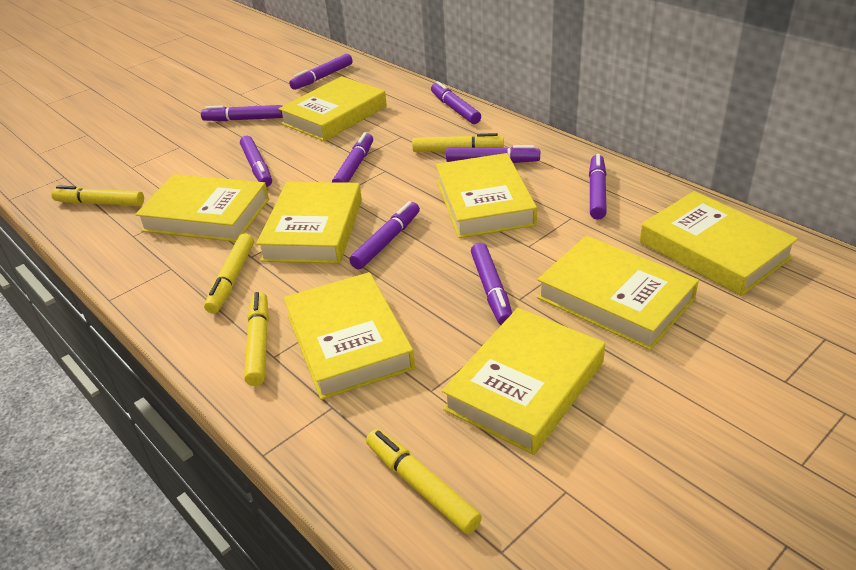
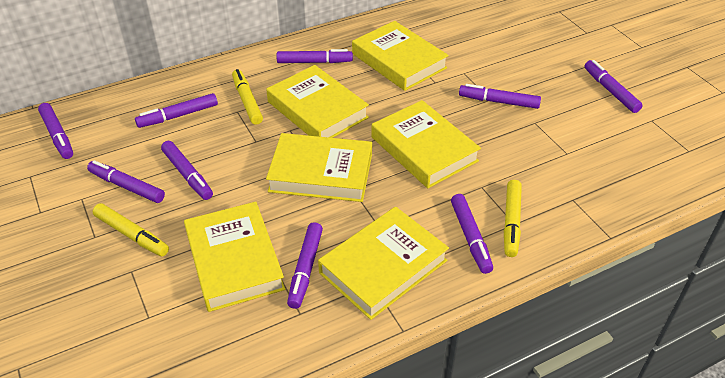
yellow book: 8 -> 6
yellow marker: 5 -> 3

